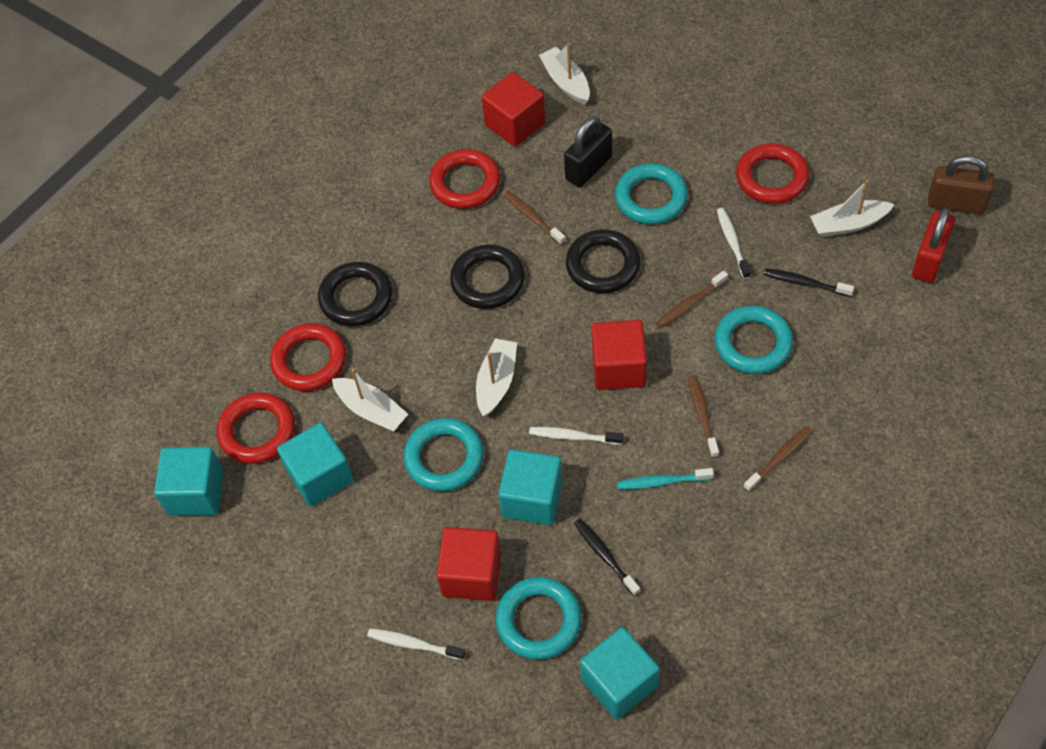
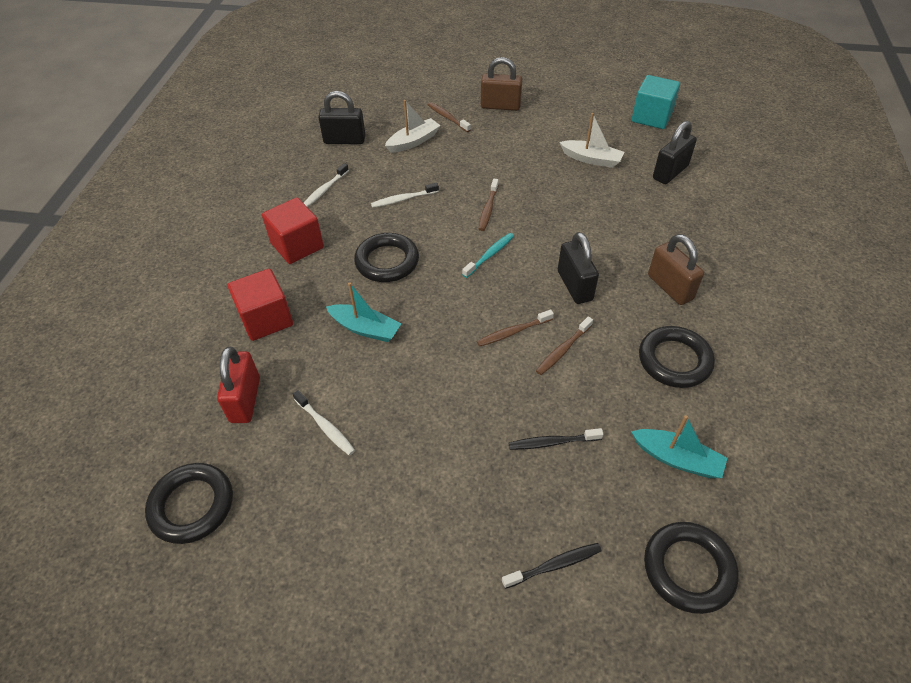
black padlock: 1 -> 3
black ring: 3 -> 4
brown padlock: 1 -> 2
red cube: 3 -> 2
red ring: 4 -> 0
turquoise boat: 0 -> 2
turquoise cube: 4 -> 1
turquoise ring: 4 -> 0
white boat: 4 -> 2

